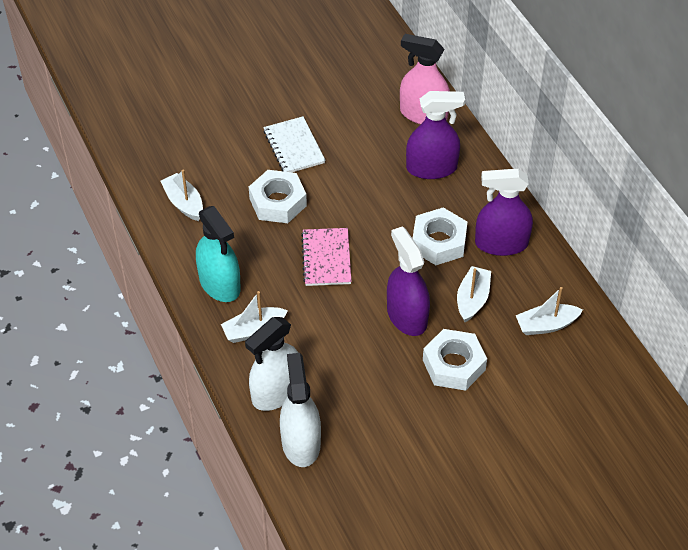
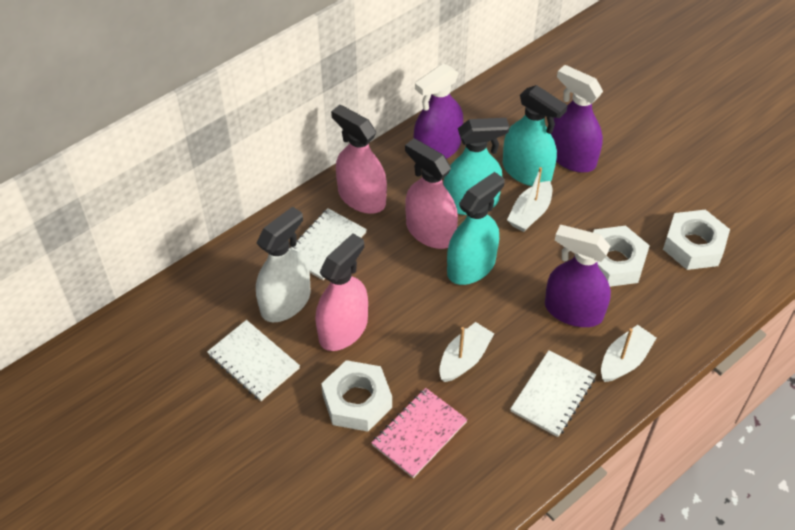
pink spray bottle: 1 -> 3
turquoise spray bottle: 1 -> 3
white boat: 4 -> 3
white notebook: 1 -> 3
white spray bottle: 2 -> 1

